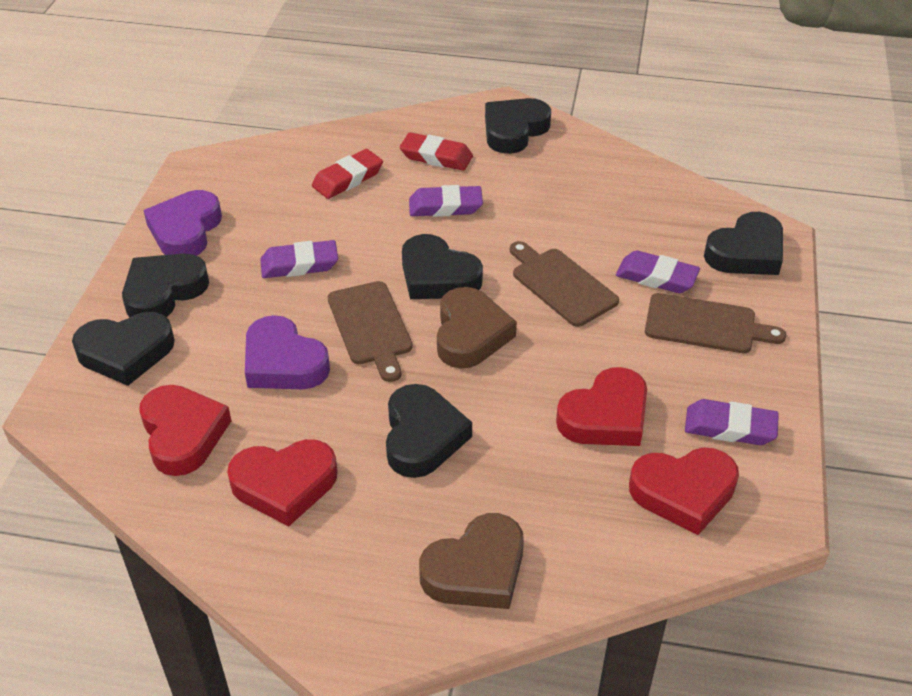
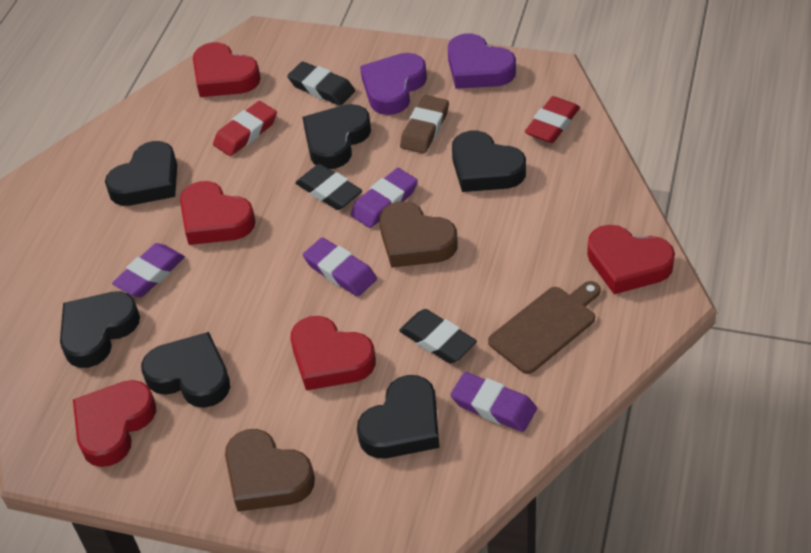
black eraser: 0 -> 3
brown cutting board: 3 -> 1
brown eraser: 0 -> 1
red heart: 4 -> 5

